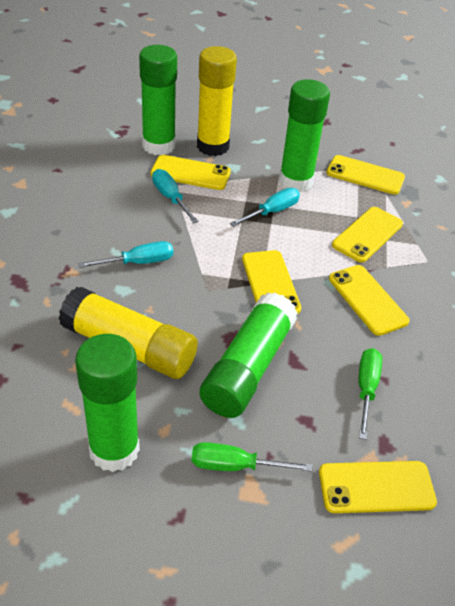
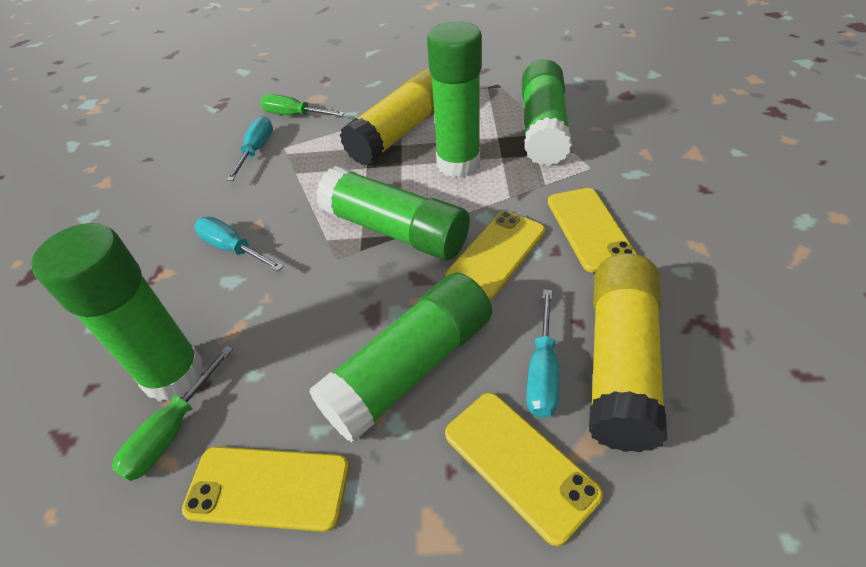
green glue stick: 4 -> 5
yellow phone: 6 -> 4

